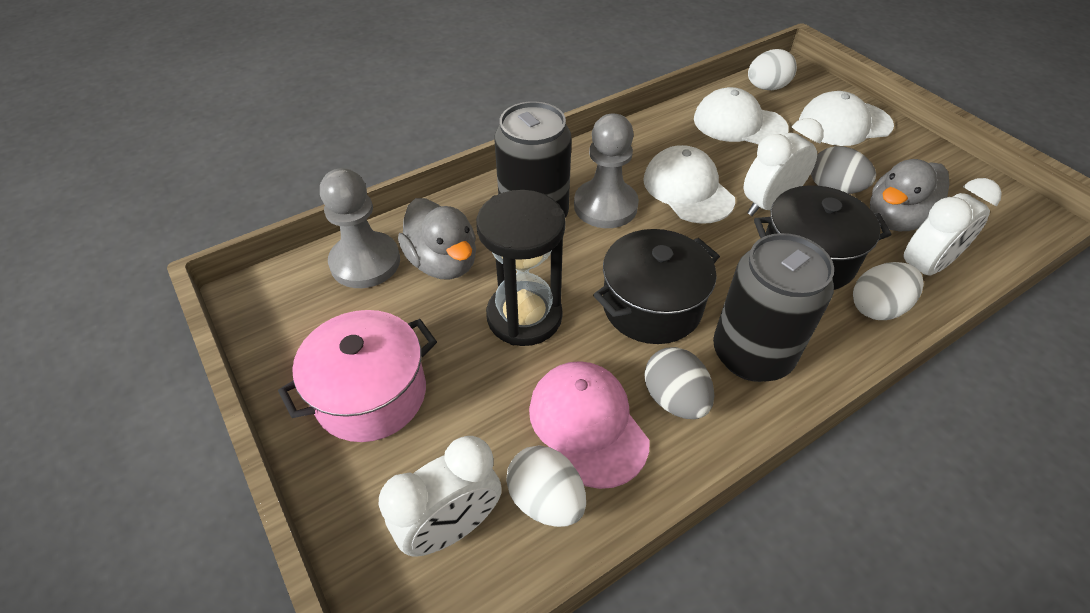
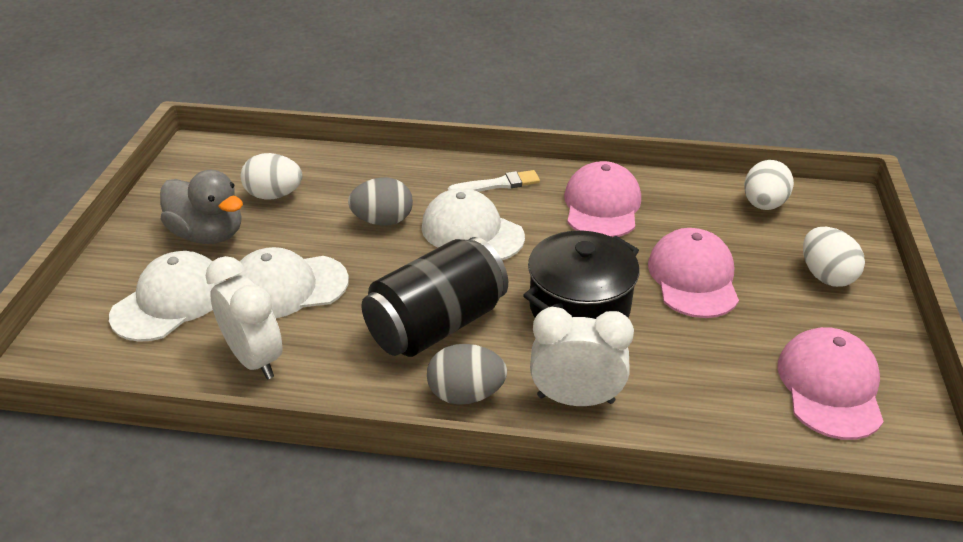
black can: 2 -> 1
black hourglass: 1 -> 0
black pot: 2 -> 1
grey duck: 2 -> 1
grey pawn: 2 -> 0
pink cap: 1 -> 3
pink pot: 1 -> 0
white brush: 0 -> 1
white clock: 3 -> 2

